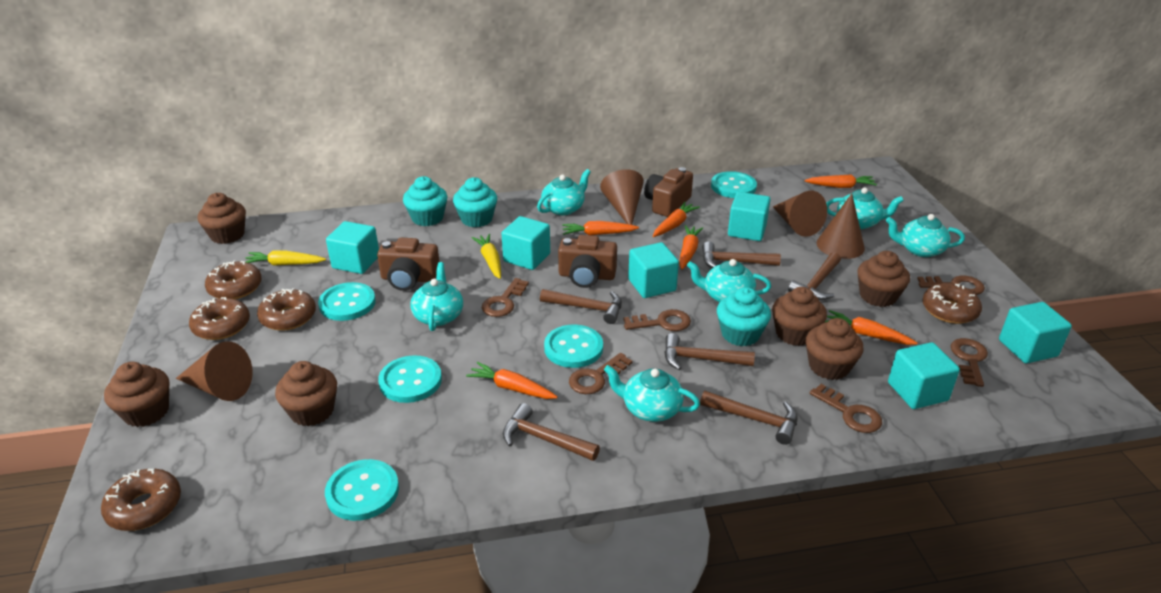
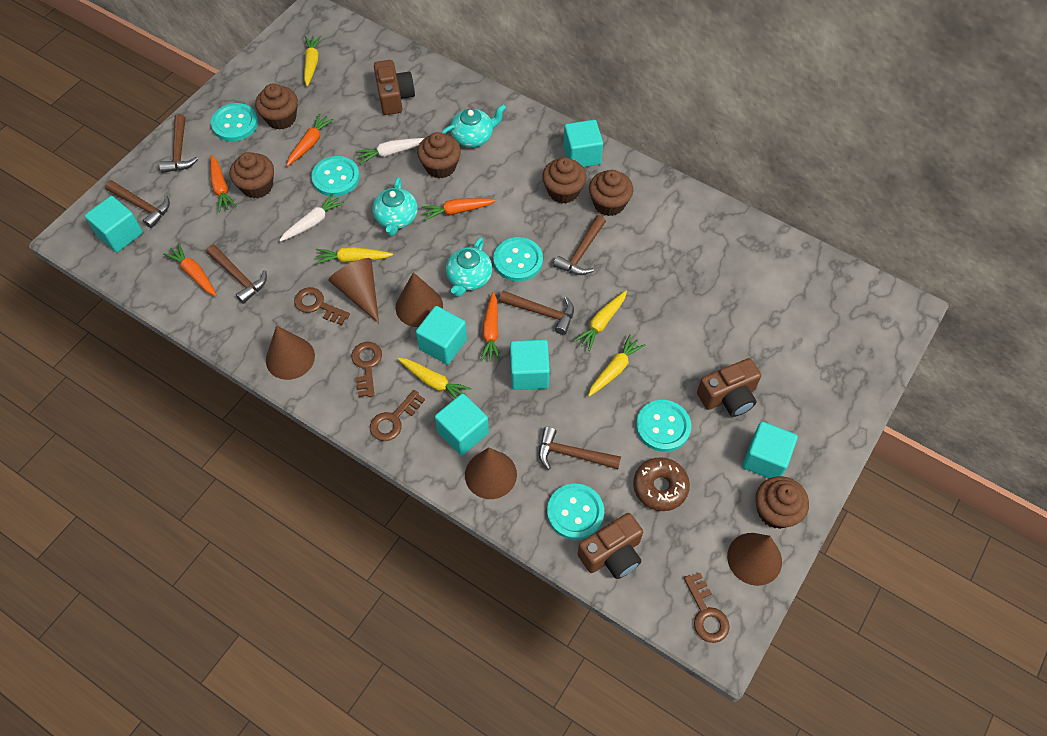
brown cone: 4 -> 5
brown donut: 5 -> 1
brown key: 6 -> 4
orange carrot: 6 -> 5
turquoise cupcake: 3 -> 0
turquoise teapot: 6 -> 3
white carrot: 0 -> 2
yellow carrot: 2 -> 5

